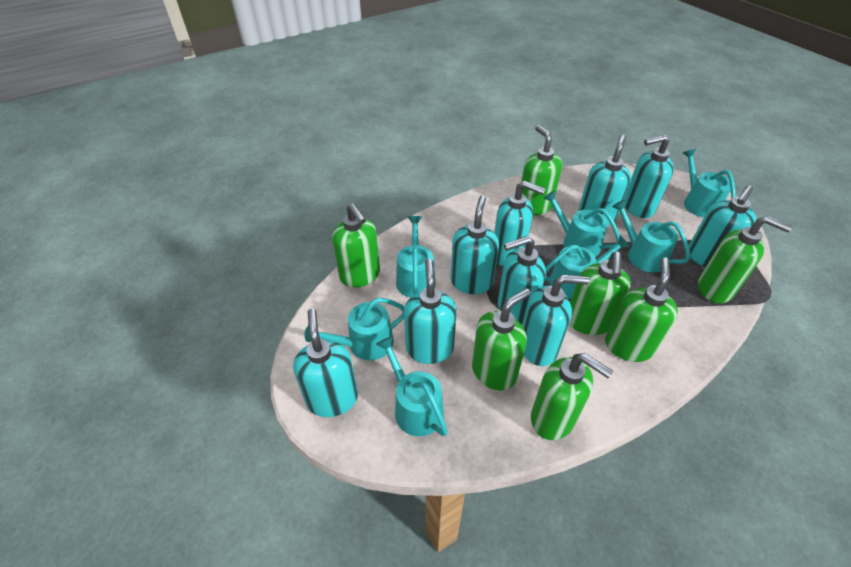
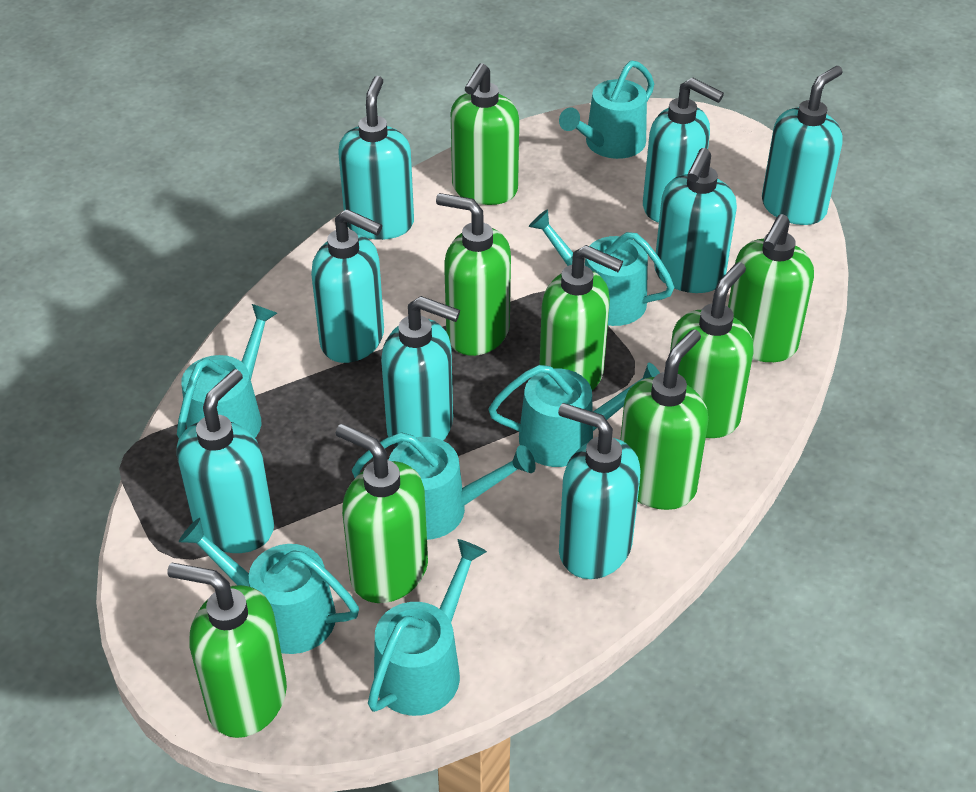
green soap dispenser: 7 -> 8
turquoise soap dispenser: 9 -> 8

